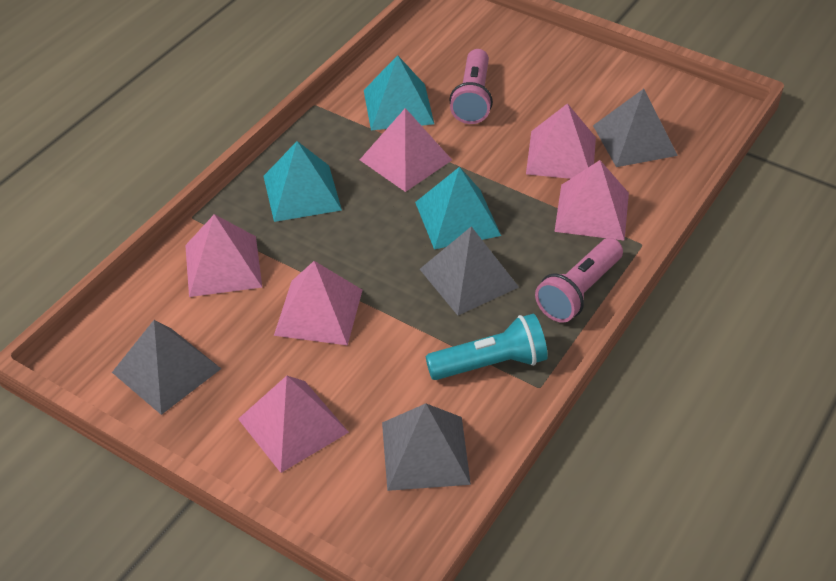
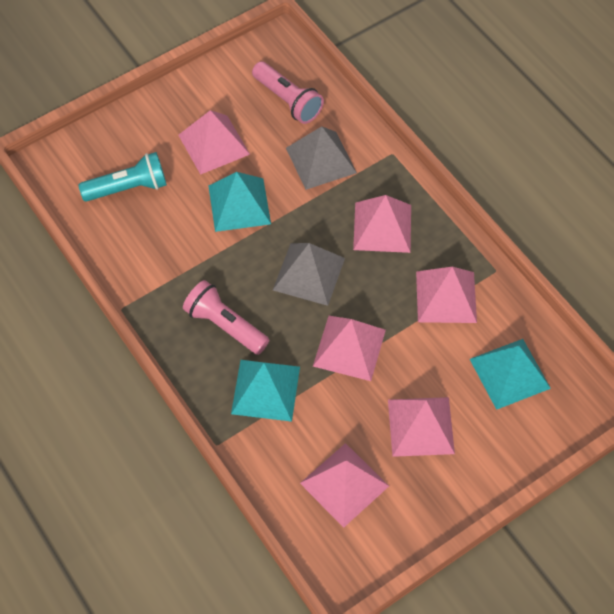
grey pyramid: 4 -> 2

